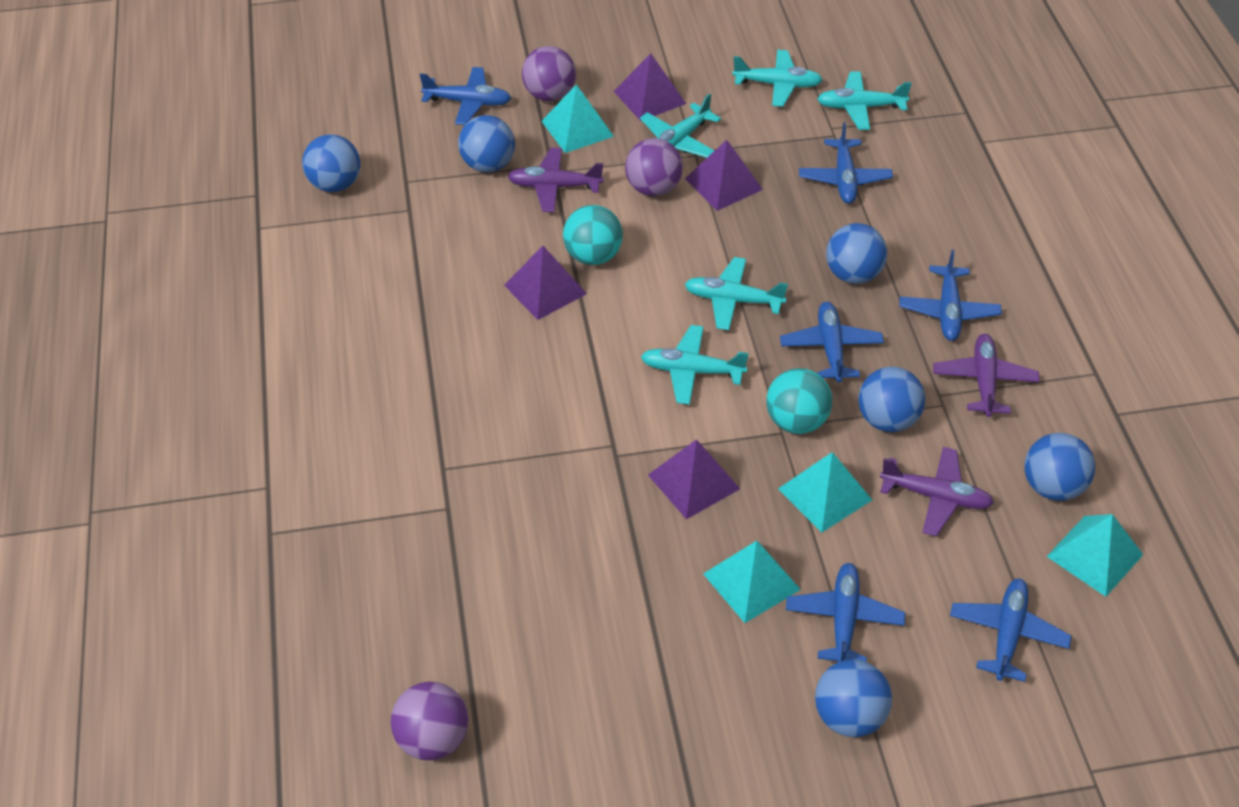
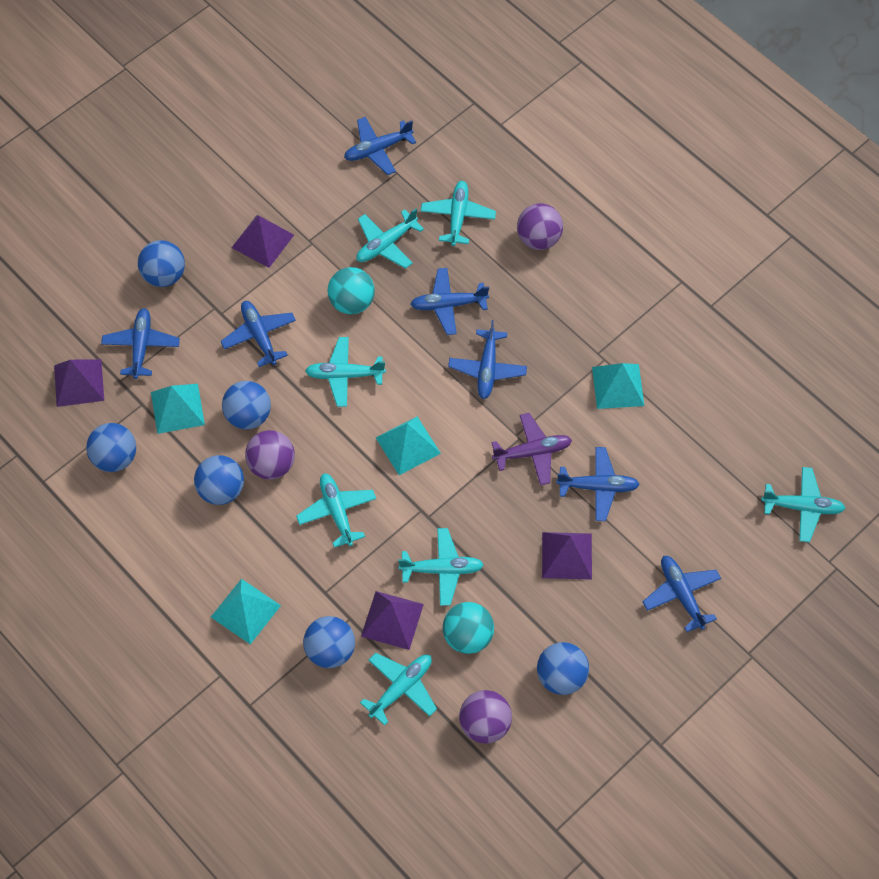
blue plane: 6 -> 7
purple plane: 3 -> 1
turquoise plane: 5 -> 7

